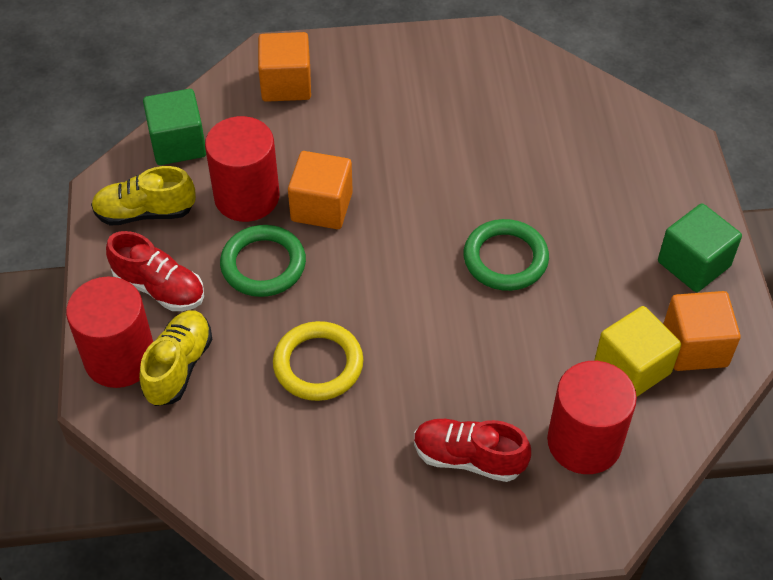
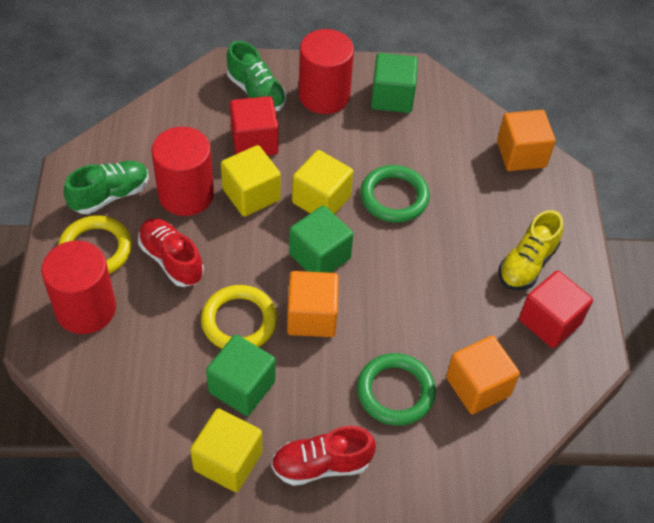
green cube: 2 -> 3
green shoe: 0 -> 2
red cube: 0 -> 2
yellow cube: 1 -> 3
yellow ring: 1 -> 2
yellow shoe: 2 -> 1

